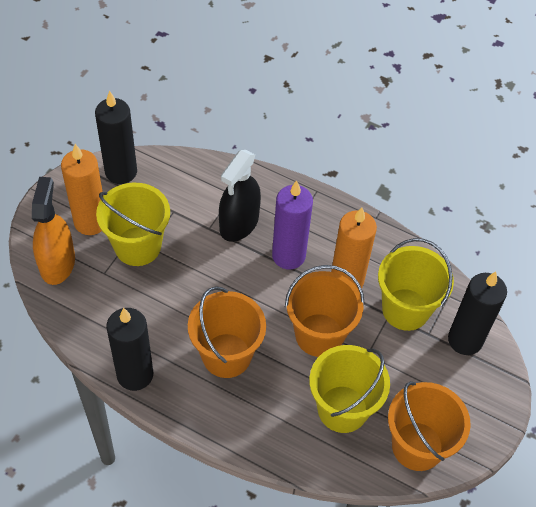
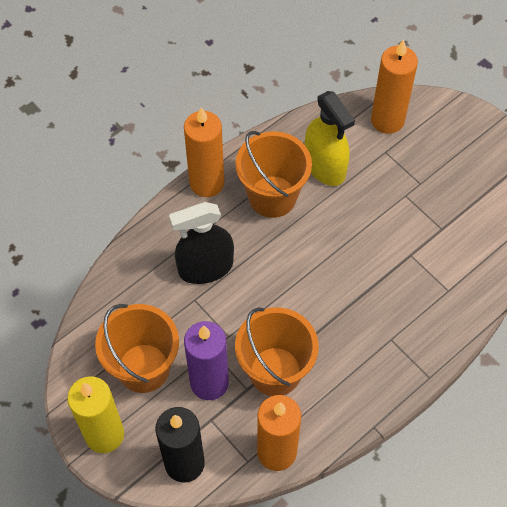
black candle: 3 -> 1
orange candle: 2 -> 3
orange spray bottle: 1 -> 0
yellow bucket: 3 -> 0
yellow candle: 0 -> 1
yellow spray bottle: 0 -> 1

